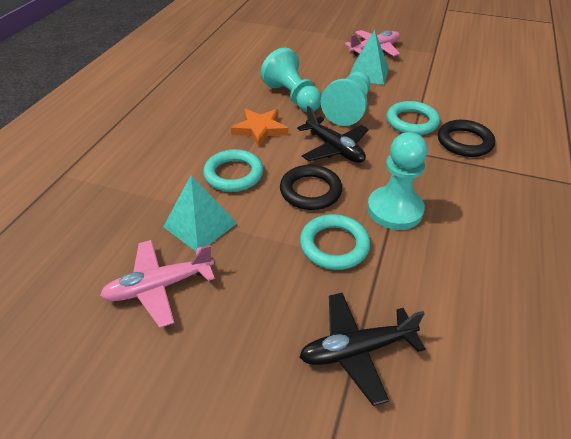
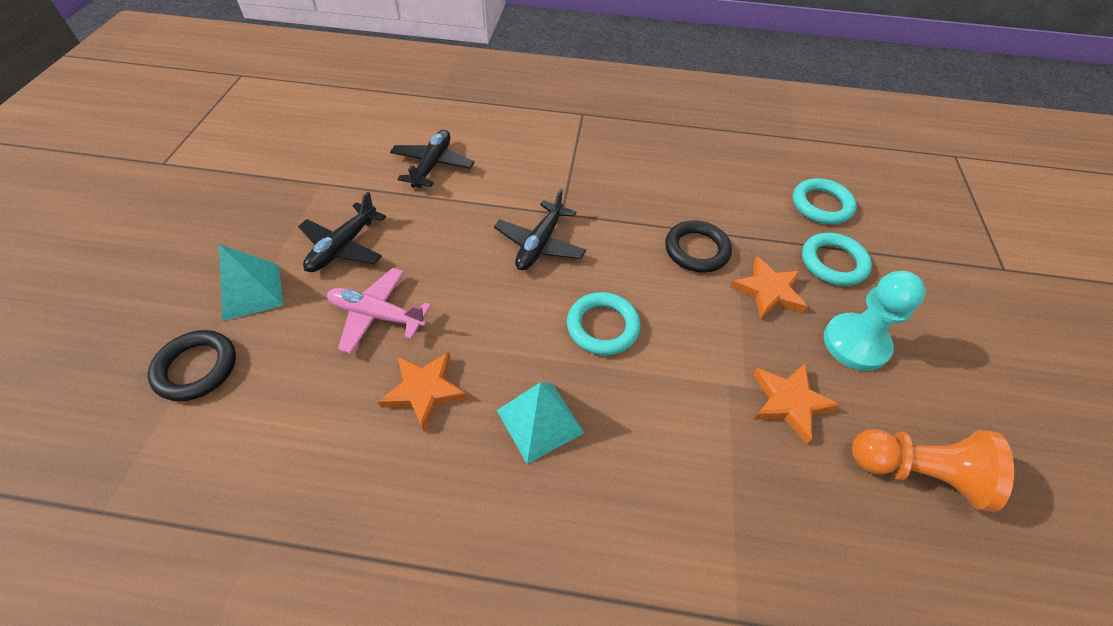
black plane: 2 -> 3
orange pawn: 0 -> 1
orange star: 1 -> 3
pink plane: 2 -> 1
turquoise pawn: 3 -> 1

